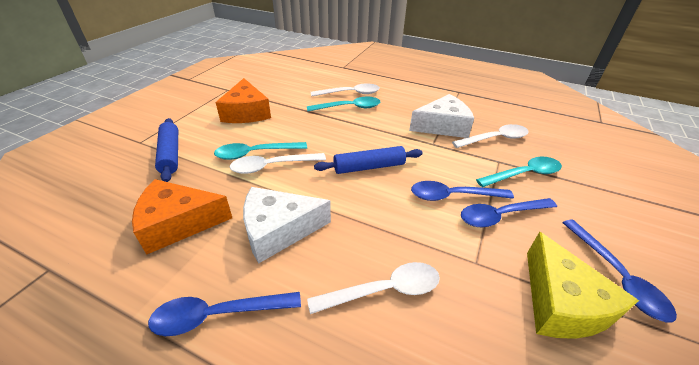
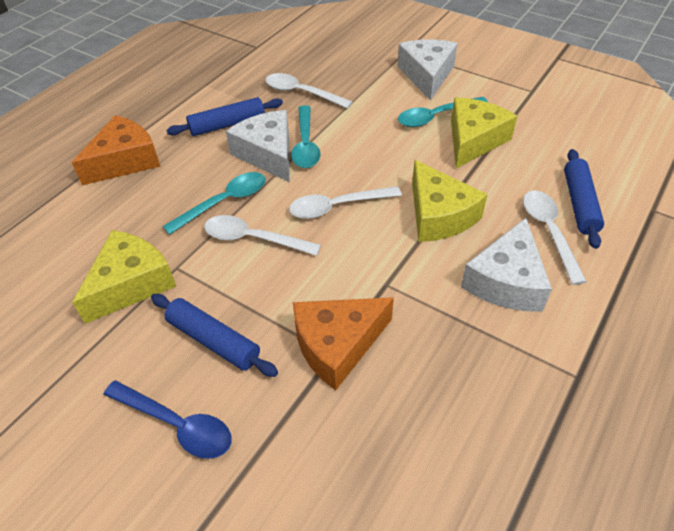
blue rolling pin: 2 -> 3
blue spoon: 4 -> 1
white cheese: 2 -> 3
yellow cheese: 1 -> 3

